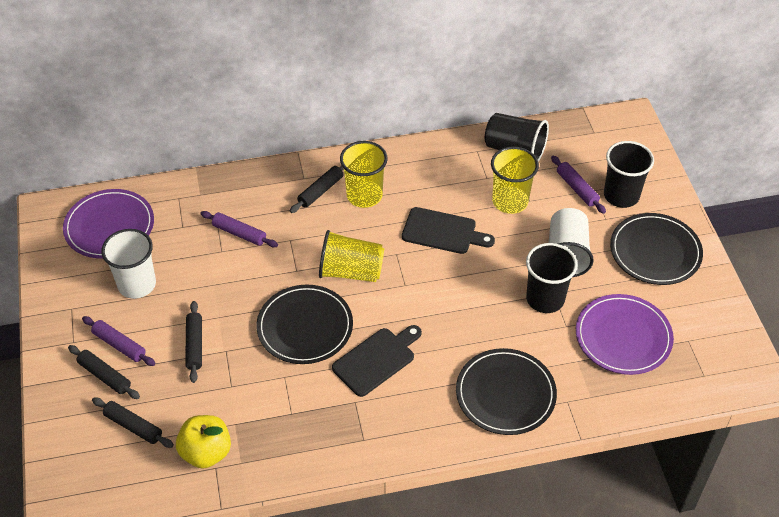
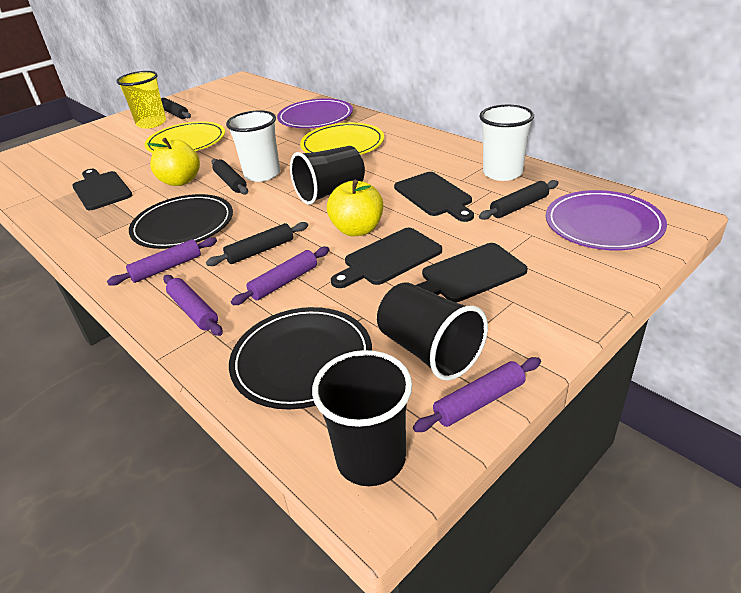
black cutting board: 2 -> 4
black plate: 3 -> 2
purple rolling pin: 3 -> 4
yellow apple: 1 -> 2
yellow cup: 3 -> 1
yellow plate: 0 -> 2

